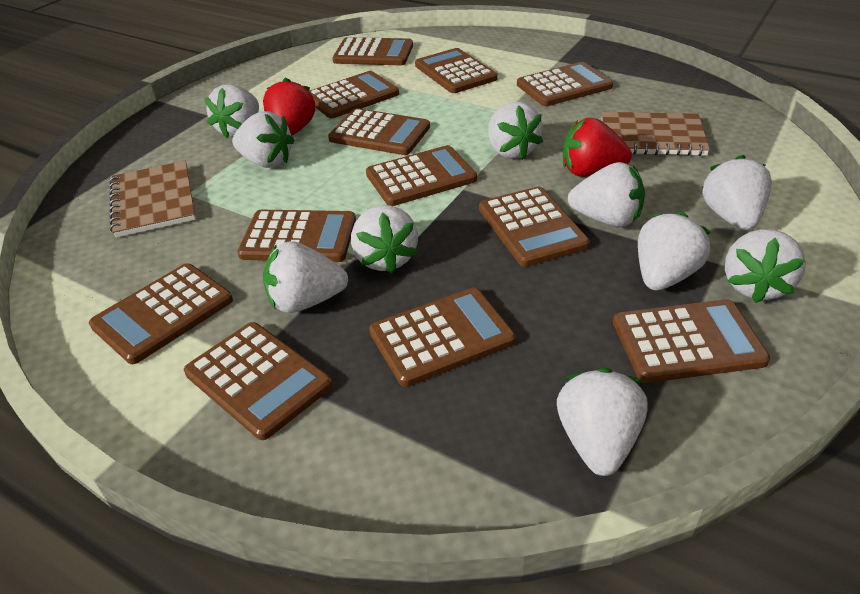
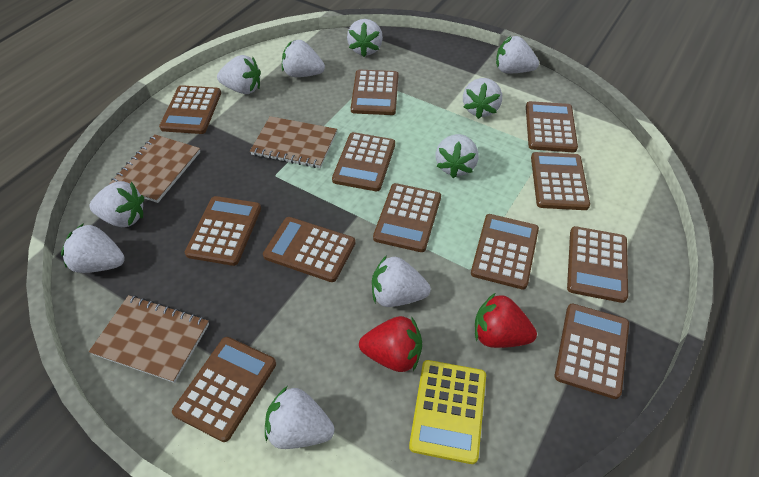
brown notebook: 2 -> 3
yellow calculator: 0 -> 1

